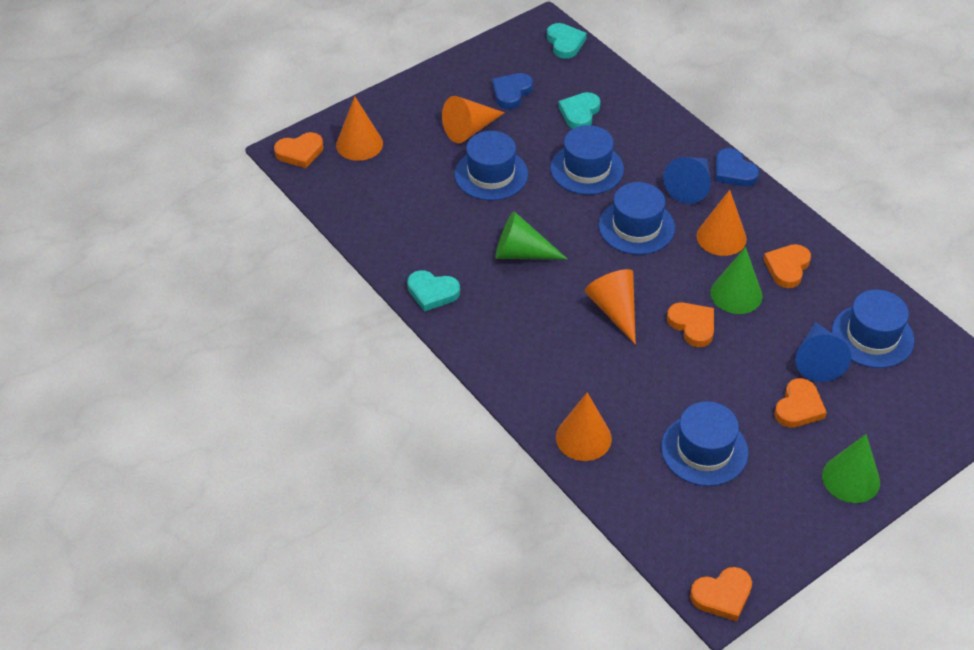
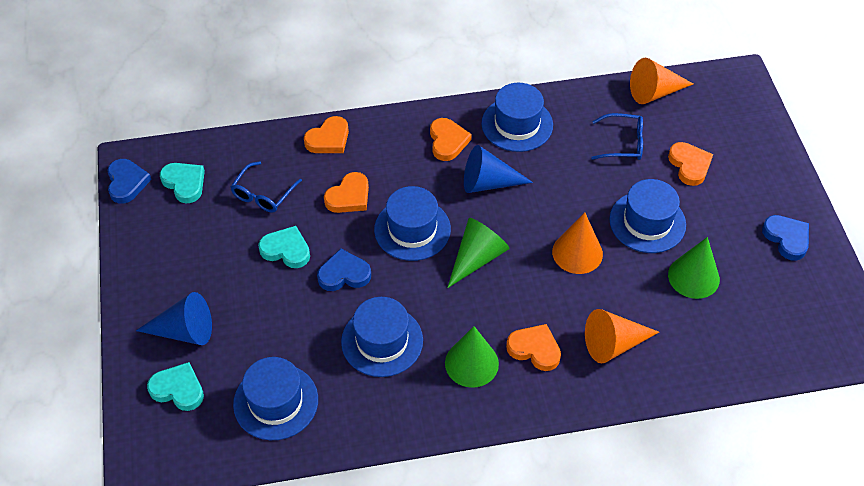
blue glasses: 0 -> 2
blue heart: 2 -> 3
orange cone: 5 -> 3

